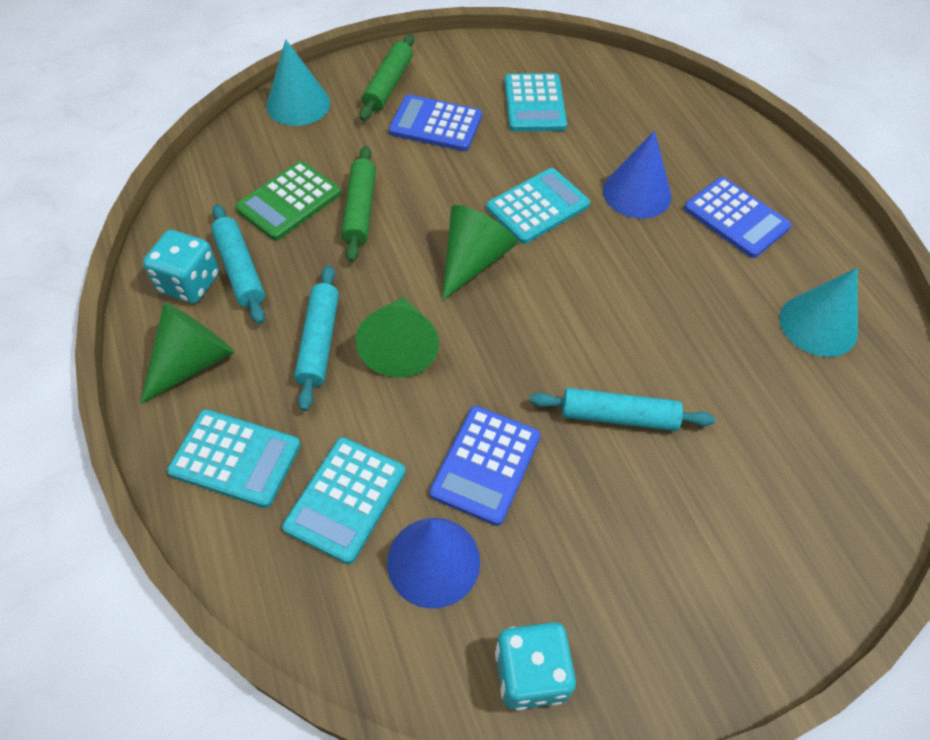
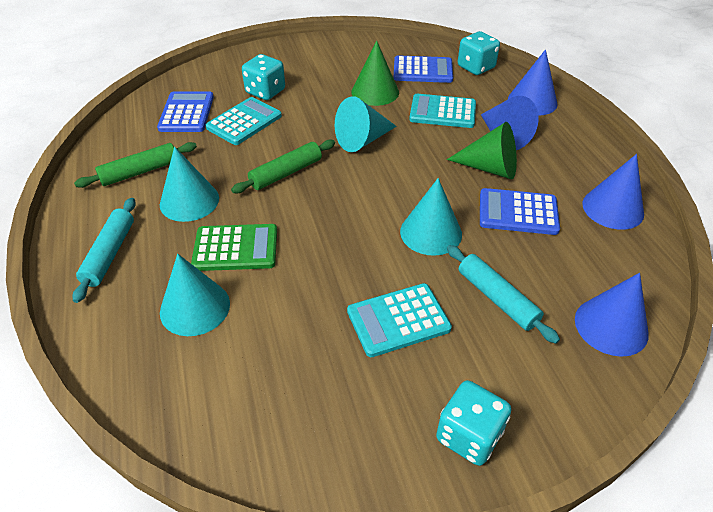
blue cone: 2 -> 4
green cone: 3 -> 2
turquoise calculator: 4 -> 3
turquoise cone: 2 -> 4
turquoise dice: 2 -> 3
turquoise rolling pin: 3 -> 2

